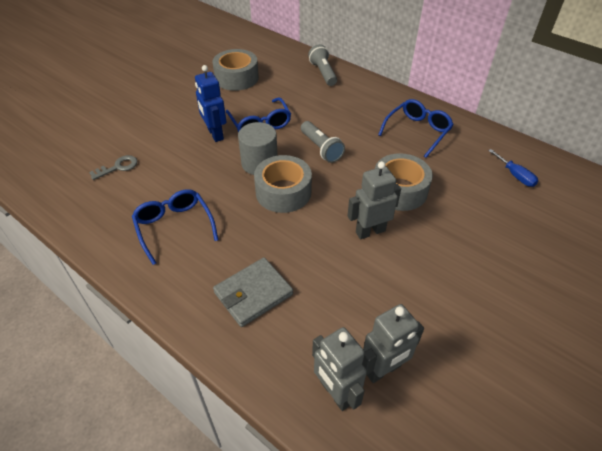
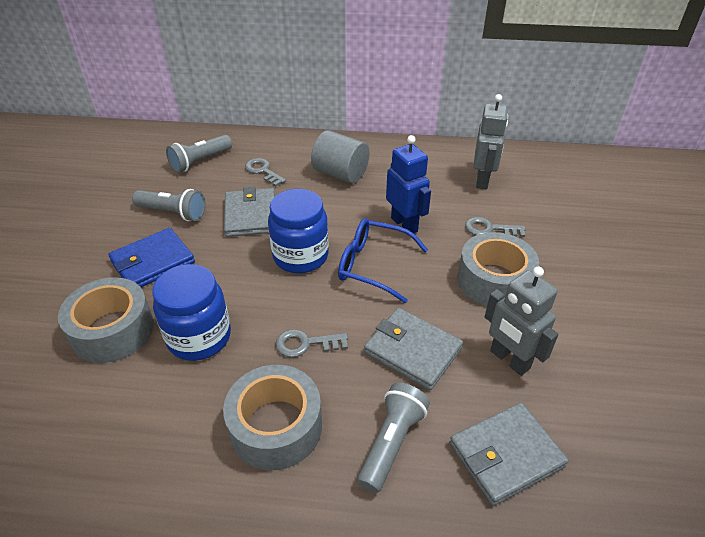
blue glasses: 3 -> 1
blue jar: 0 -> 2
blue screwdriver: 1 -> 0
blue wallet: 0 -> 1
grey flashlight: 2 -> 3
grey key: 1 -> 3
grey robot: 3 -> 2
grey wallet: 1 -> 3

